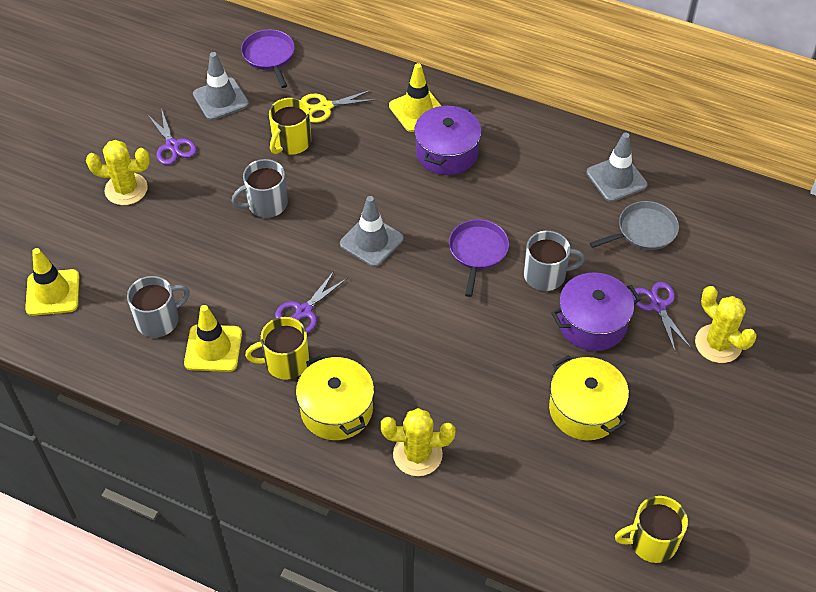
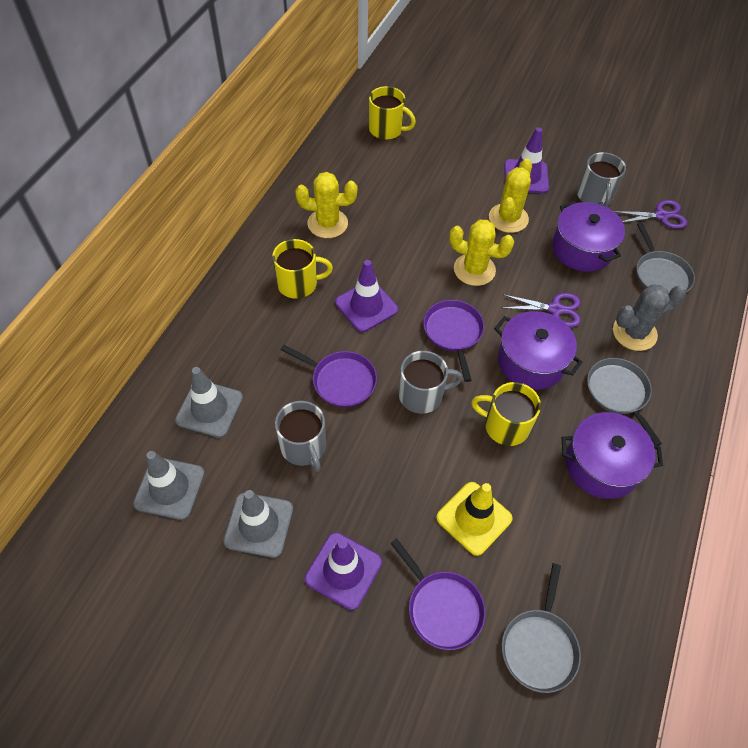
grey cactus: 0 -> 1
grey pan: 1 -> 3
purple pan: 2 -> 3
purple pot: 2 -> 3
purple scissors: 3 -> 2
purple traffic cone: 0 -> 3
yellow pot: 2 -> 0
yellow scissors: 1 -> 0
yellow traffic cone: 3 -> 1

